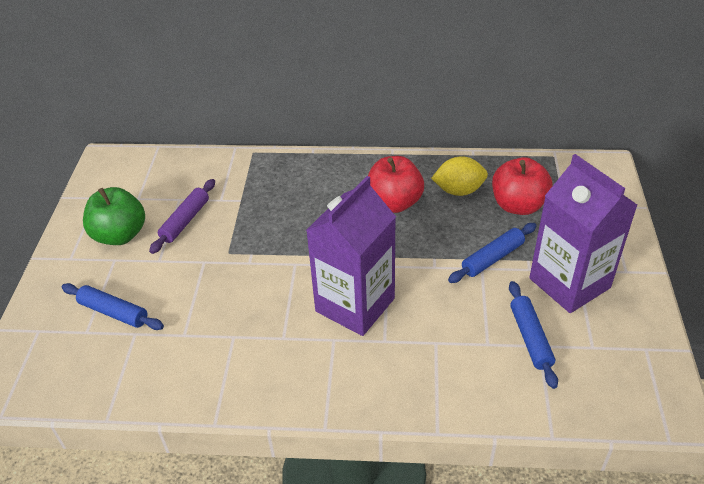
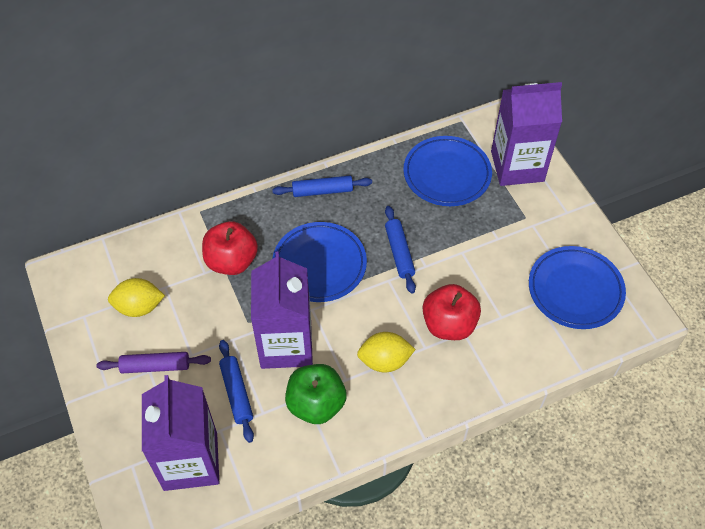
blue plate: 0 -> 3
purple carton: 2 -> 3
yellow lemon: 1 -> 2

